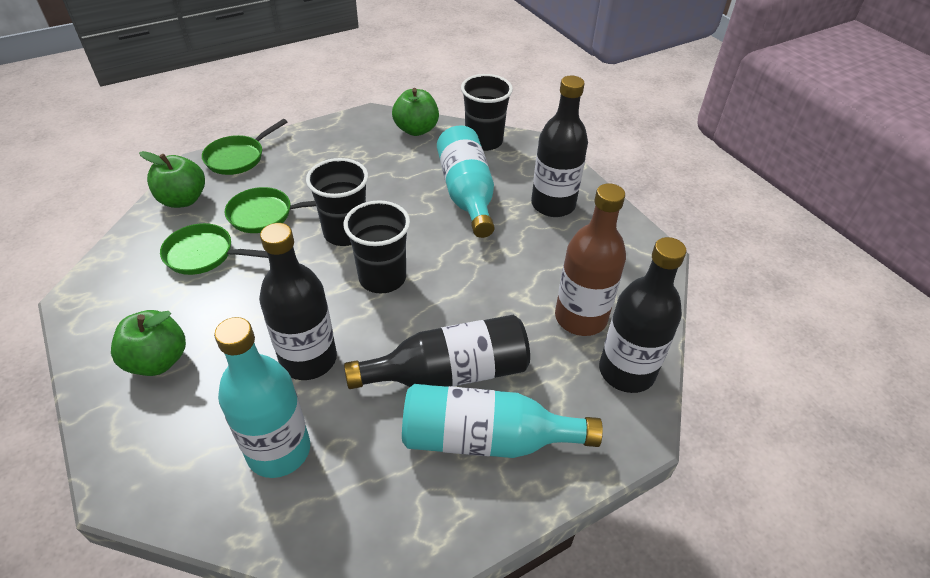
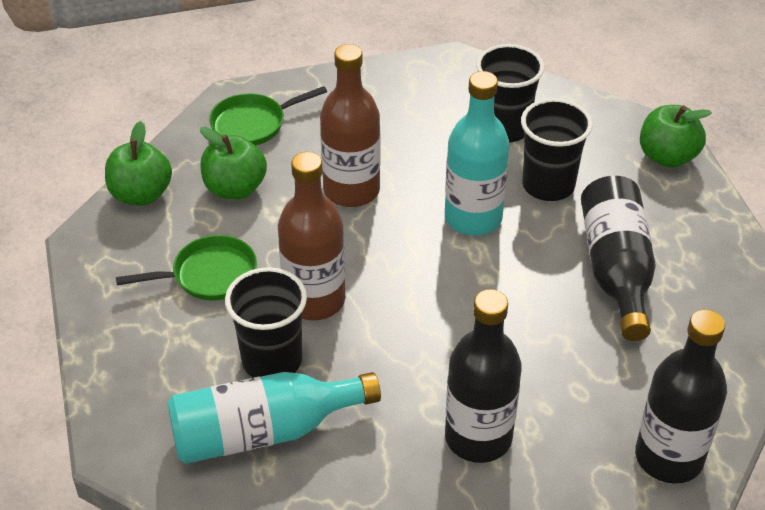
black bottle: 4 -> 3
brown bottle: 1 -> 2
green pan: 3 -> 2
turquoise bottle: 3 -> 2

